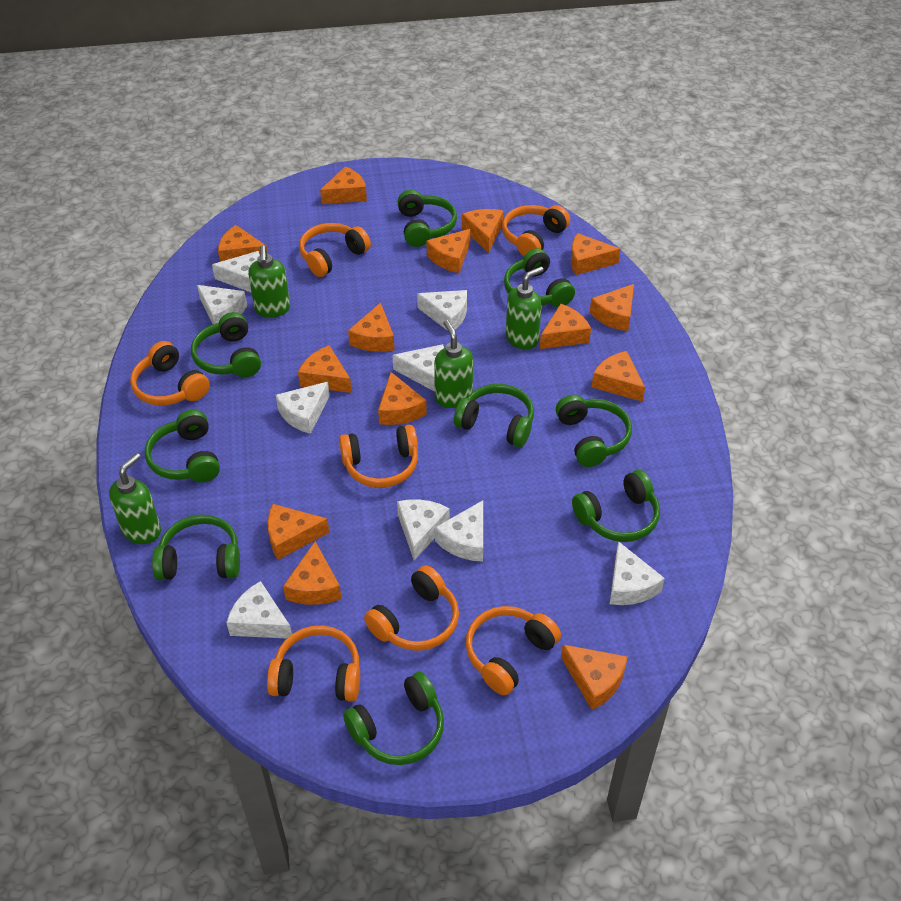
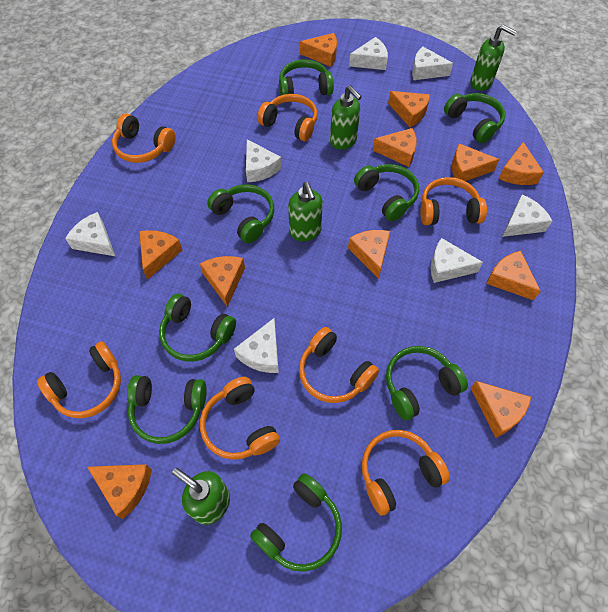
green headphones: 9 -> 8
orange cheese: 14 -> 11
white cheese: 9 -> 7

